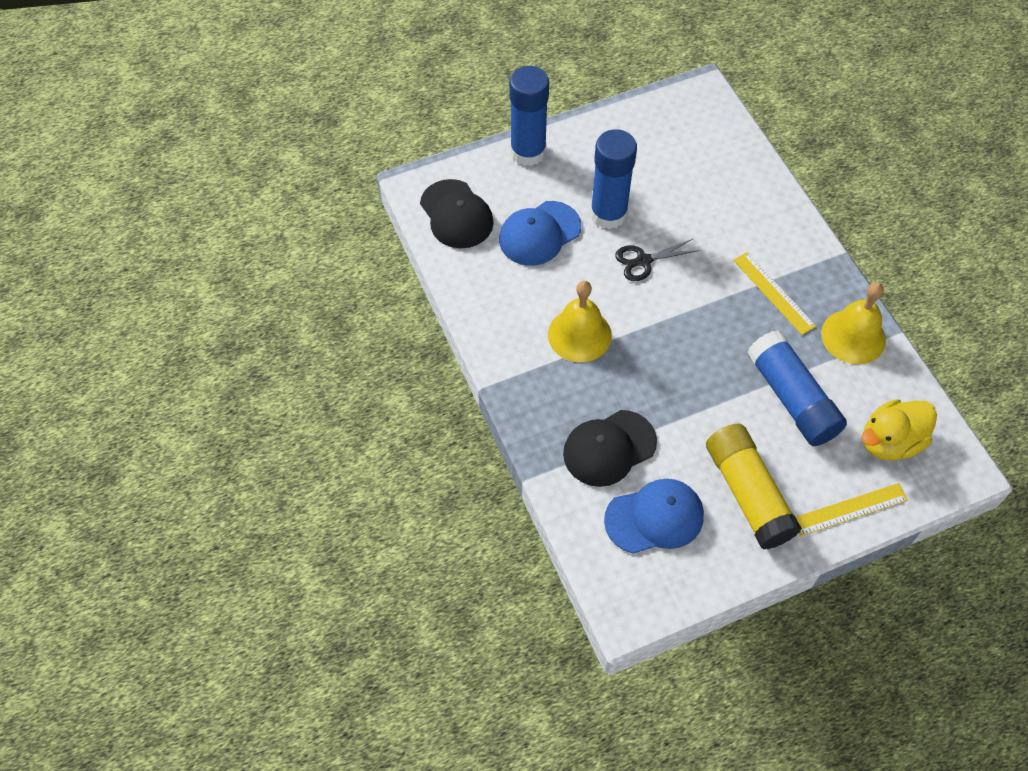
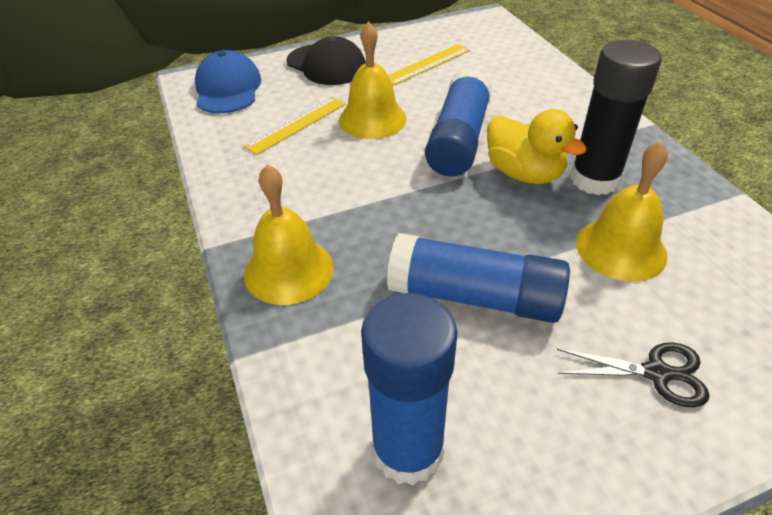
black cap: 2 -> 1
black glue stick: 0 -> 1
blue cap: 2 -> 1
yellow bell: 2 -> 3
yellow glue stick: 1 -> 0

